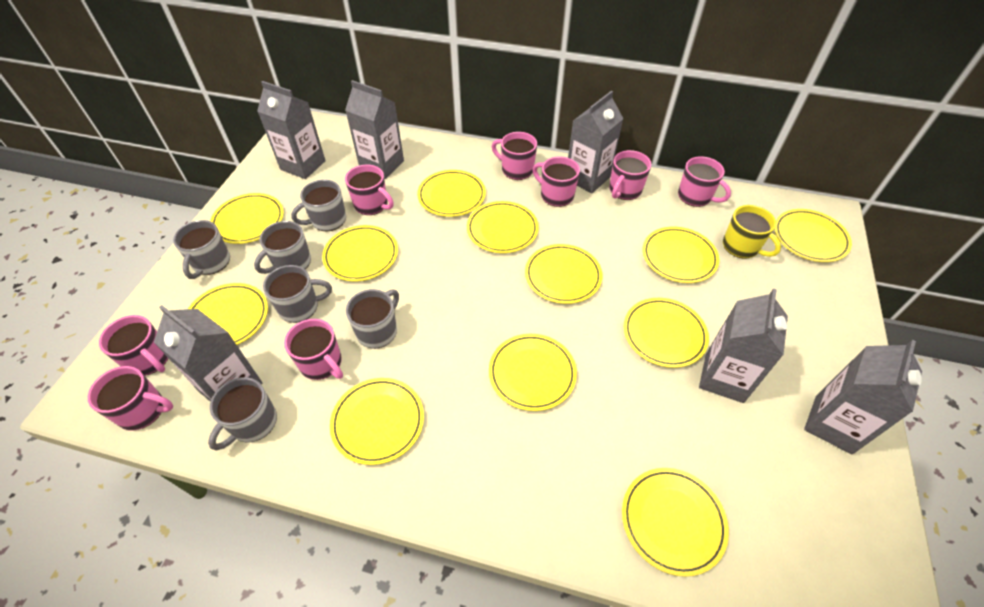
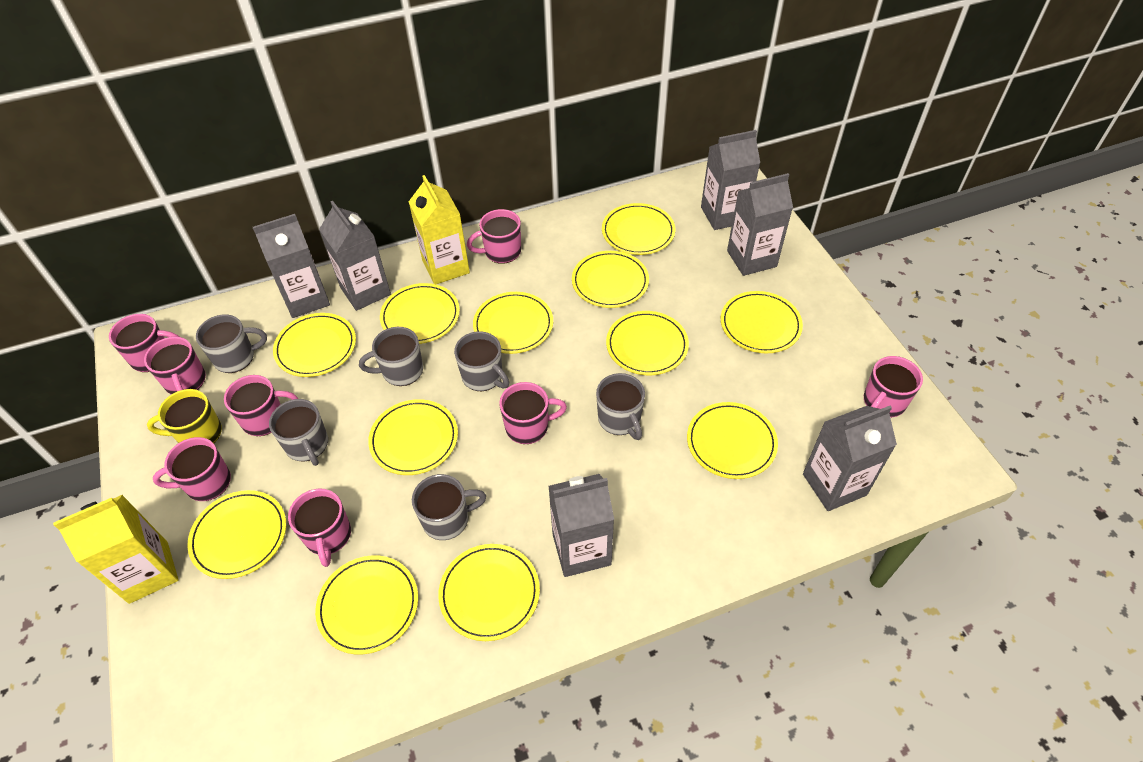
yellow carton: 0 -> 2

